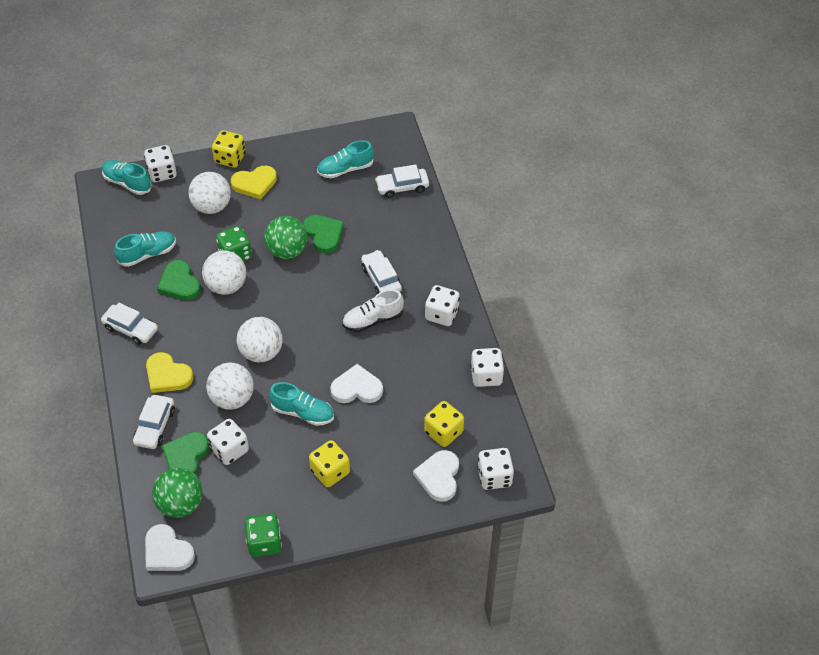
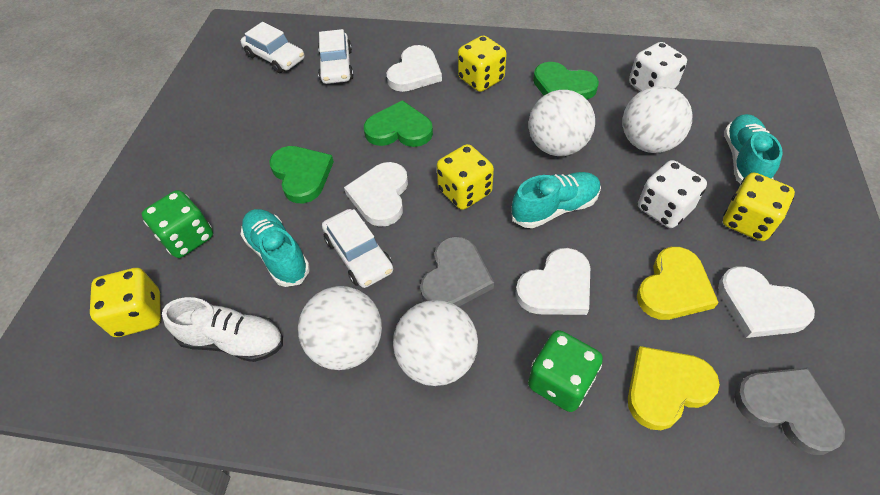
green ball: 2 -> 0
grey heart: 0 -> 2
turquoise shoe: 4 -> 3
white car: 4 -> 3
white dice: 5 -> 2
white heart: 3 -> 4
yellow dice: 3 -> 4

